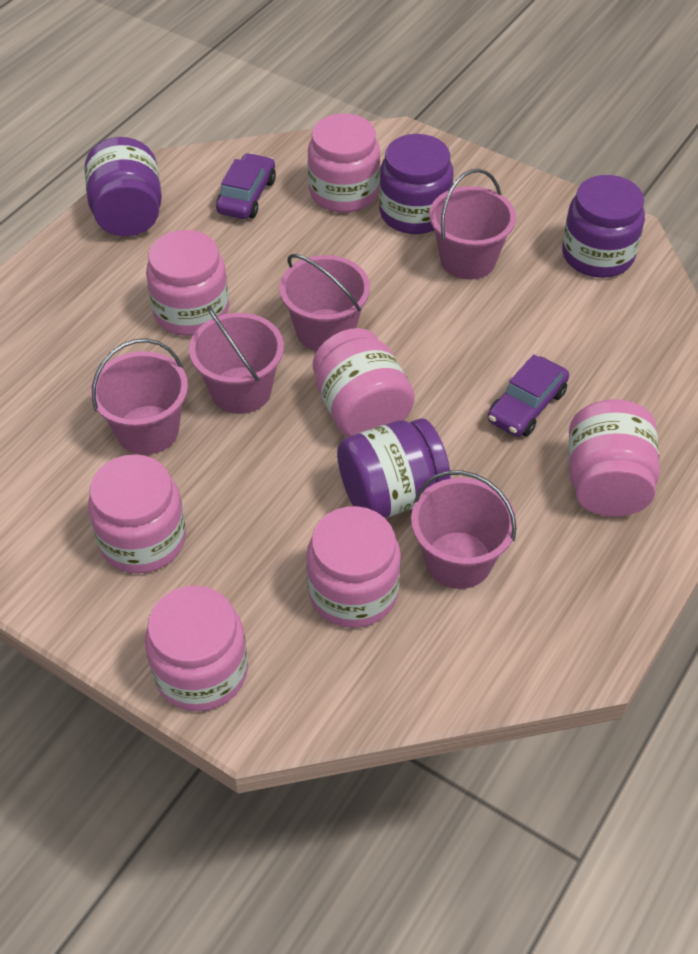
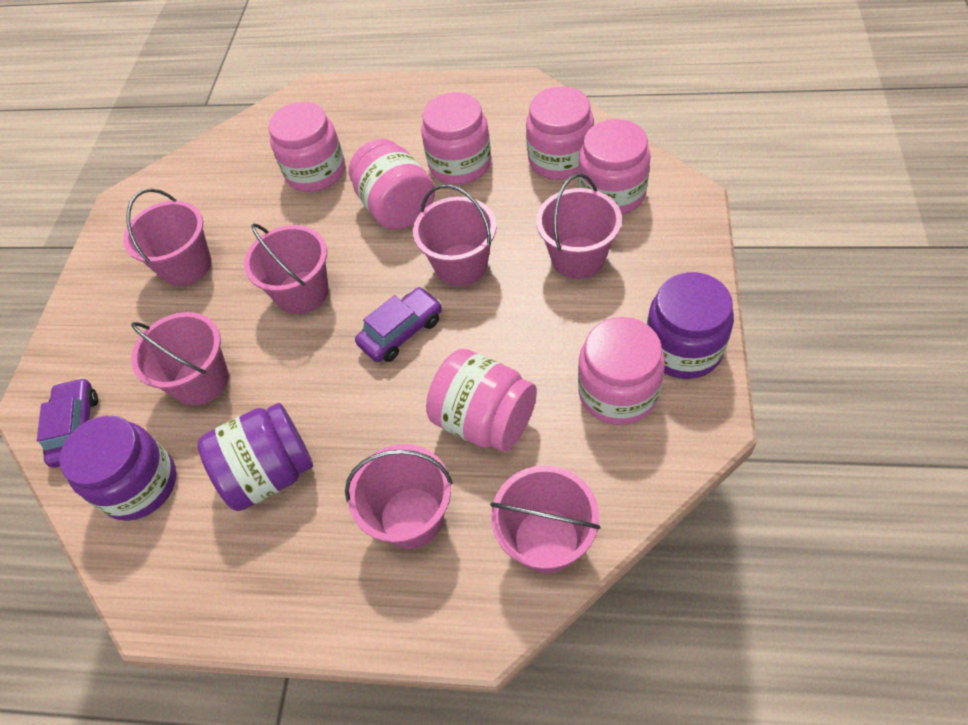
pink bucket: 5 -> 7
purple jar: 4 -> 3

